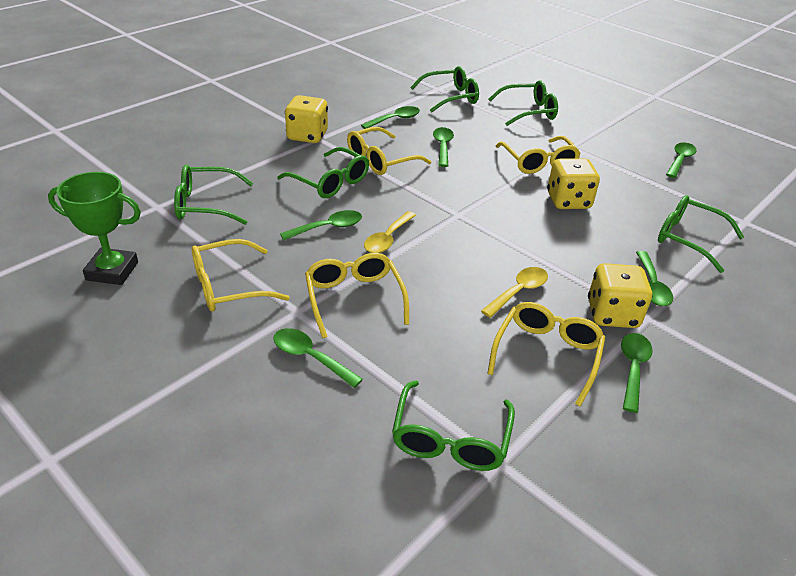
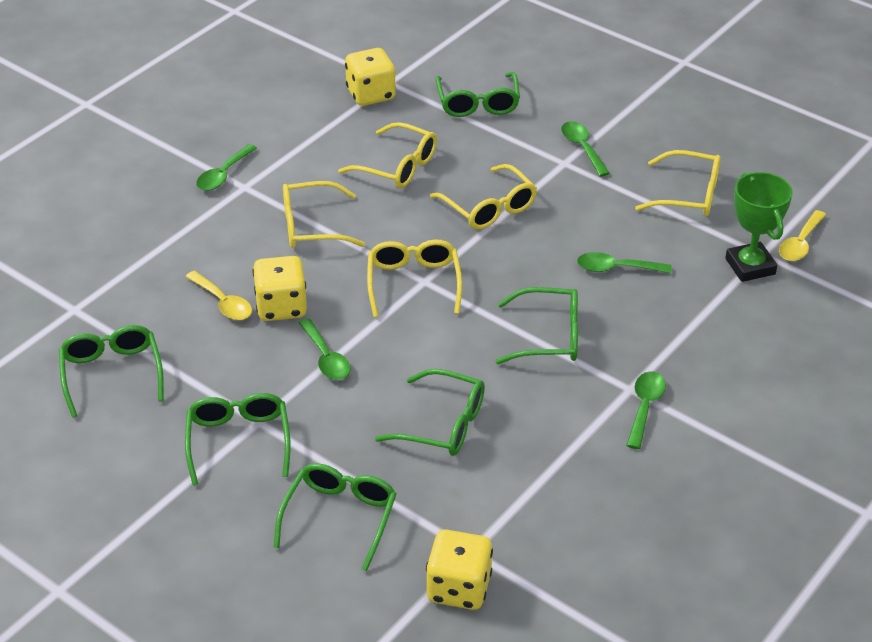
green spoon: 7 -> 5

